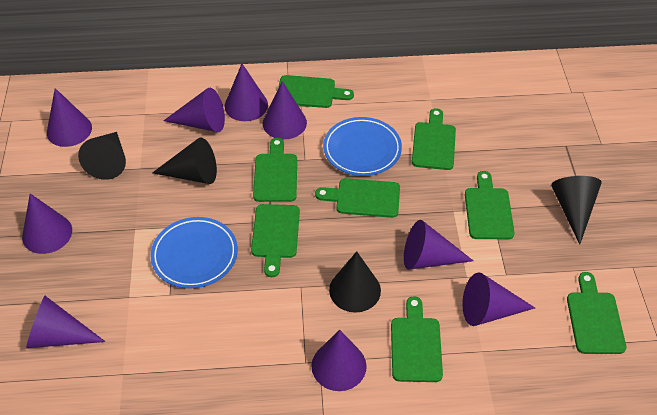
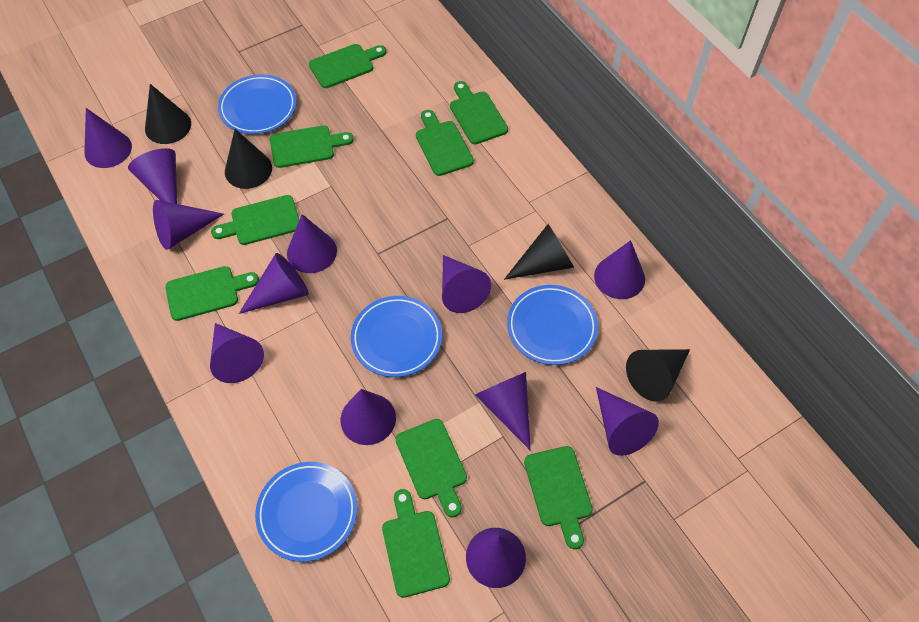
blue plate: 2 -> 4
green cutting board: 8 -> 9
purple cone: 9 -> 12

